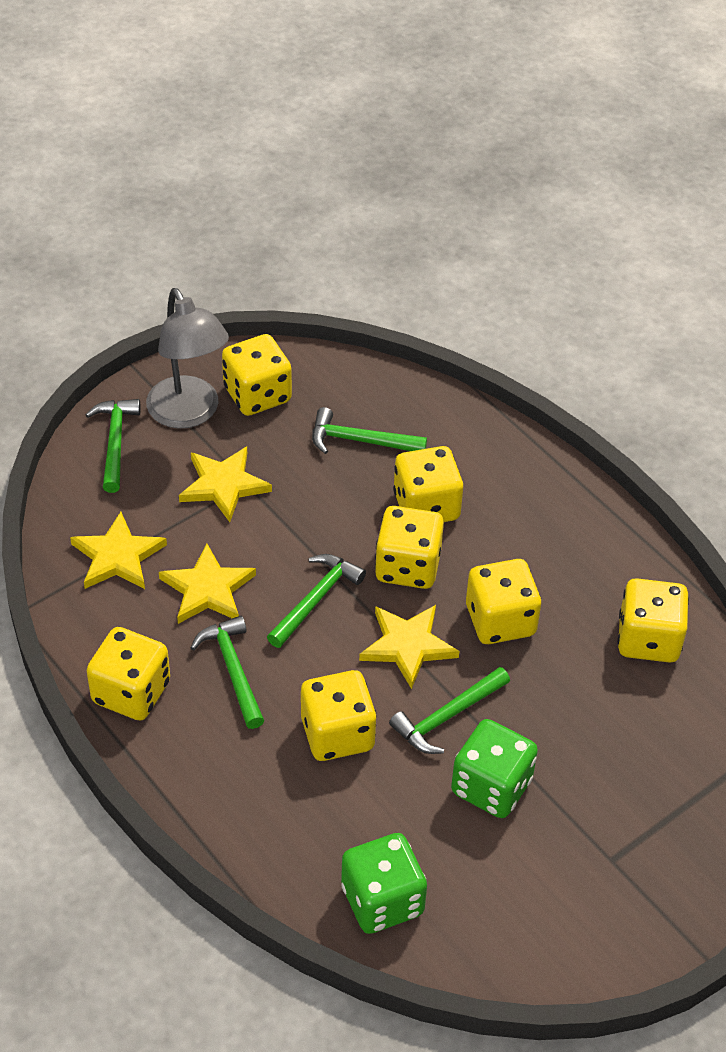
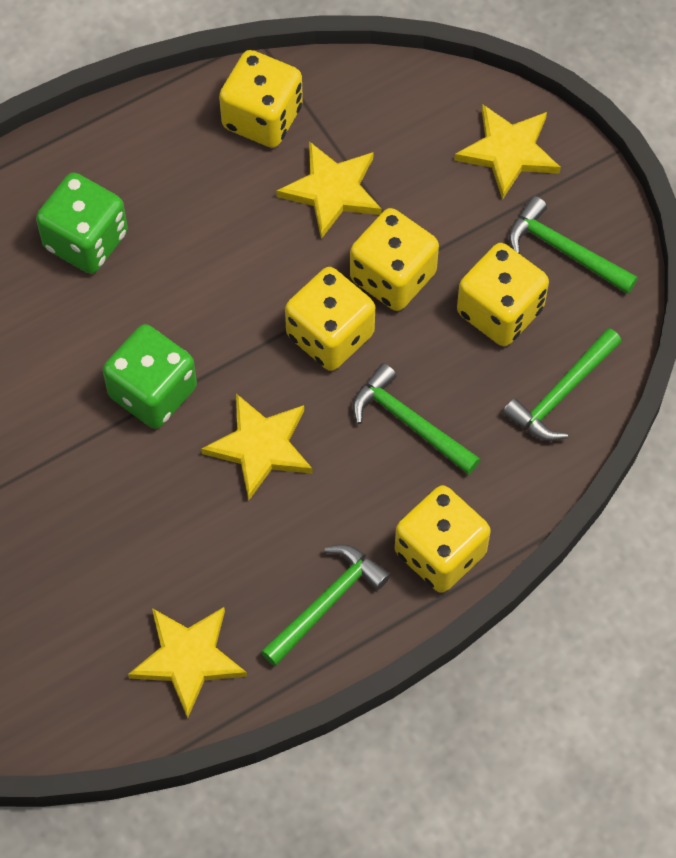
green hammer: 5 -> 4
grey lamp: 1 -> 0
yellow dice: 7 -> 5

